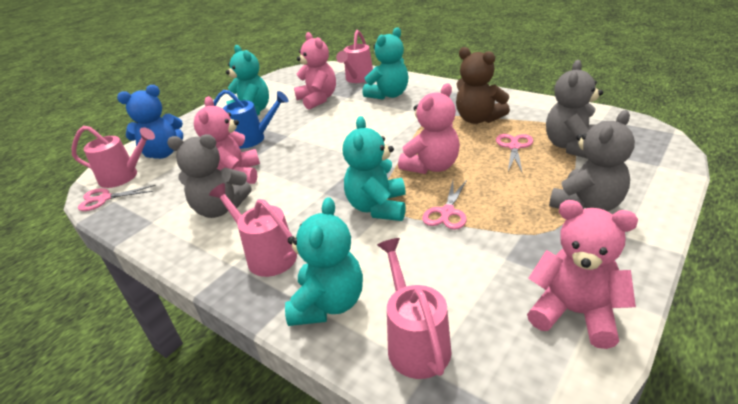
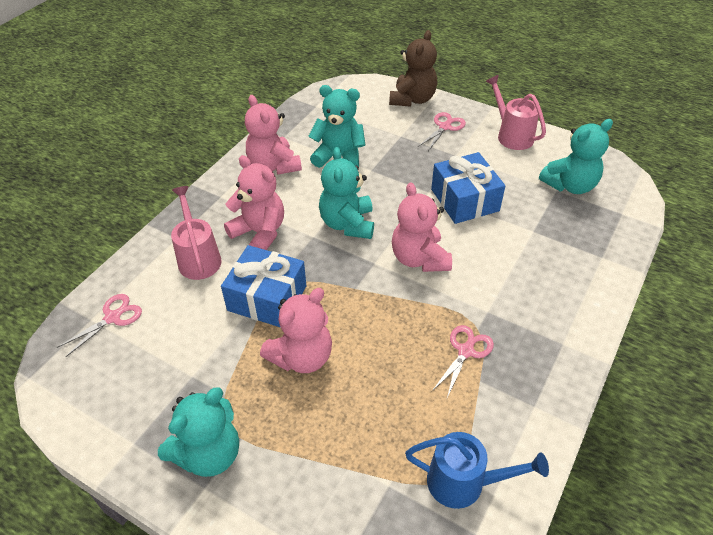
blue gift: 0 -> 2
blue teddy bear: 1 -> 0
grey teddy bear: 3 -> 0
pink watering can: 4 -> 2

